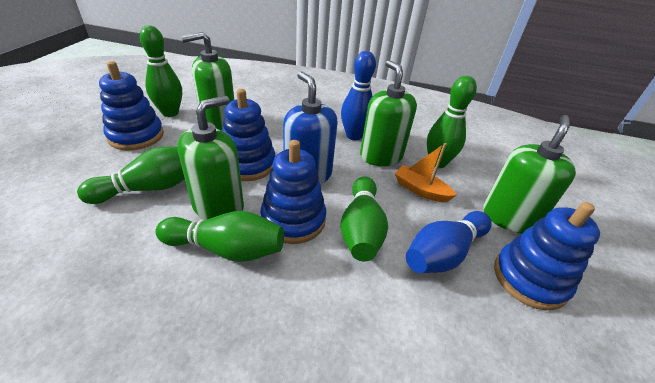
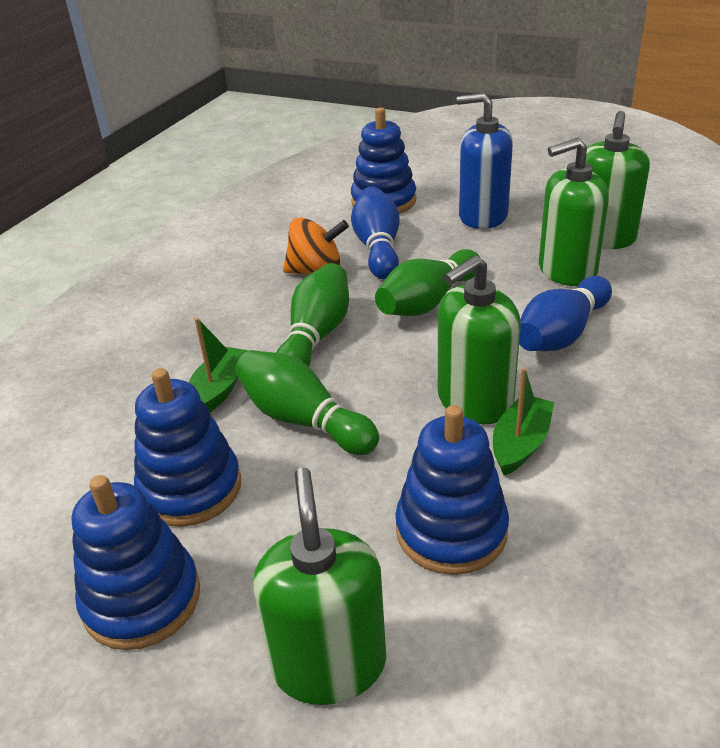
green boat: 0 -> 2
green bowling pin: 5 -> 3
orange boat: 1 -> 0
orange spinning top: 0 -> 1

